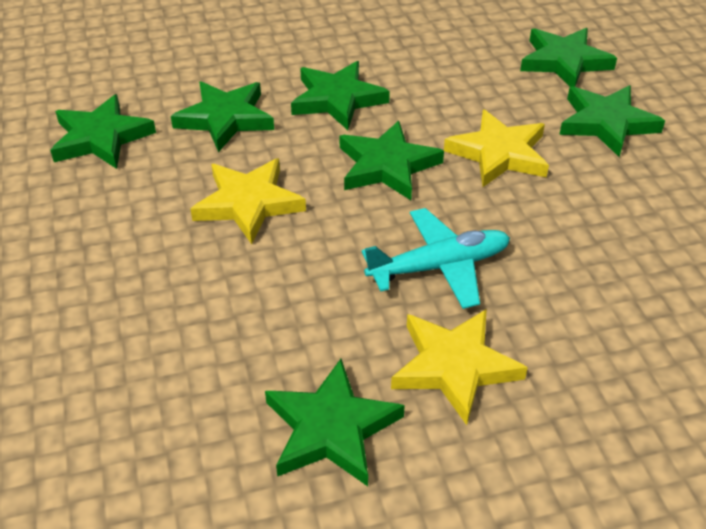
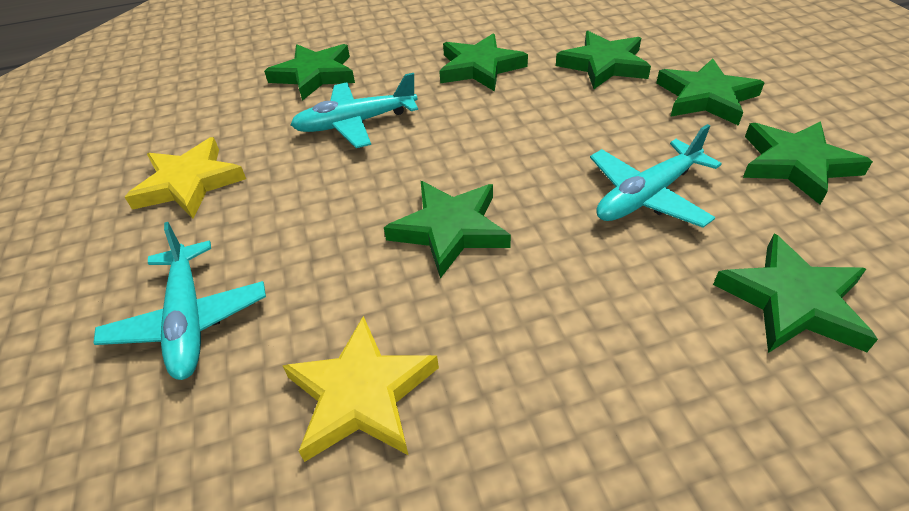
turquoise plane: 1 -> 3
yellow star: 3 -> 2

